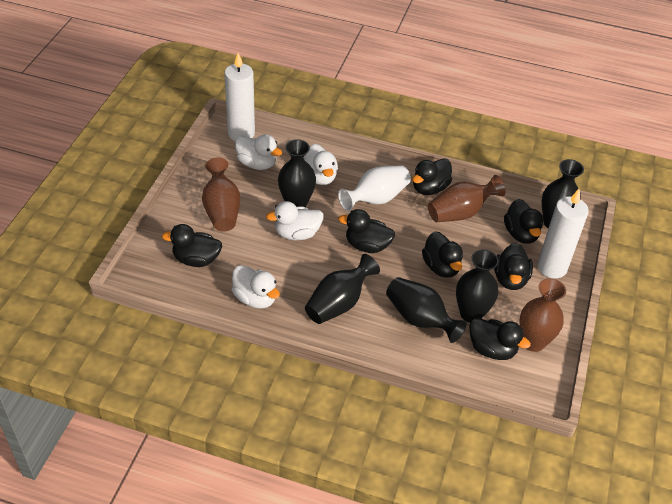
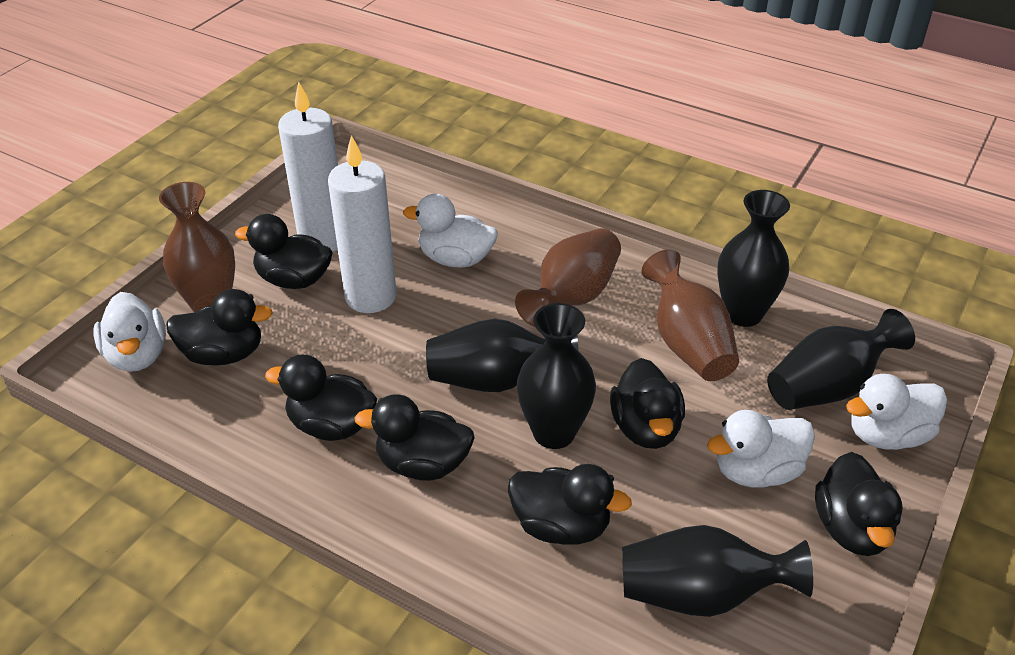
white vase: 1 -> 0

